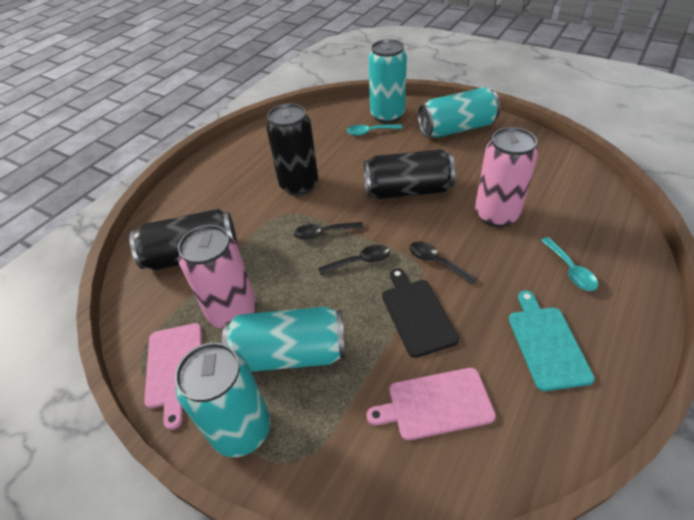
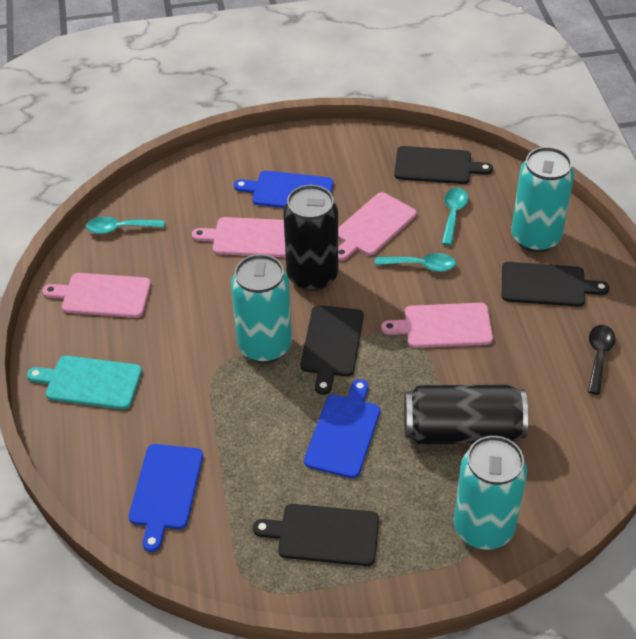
black can: 3 -> 2
black cutting board: 1 -> 4
black spoon: 3 -> 1
blue cutting board: 0 -> 3
pink can: 2 -> 0
pink cutting board: 2 -> 4
turquoise can: 4 -> 3
turquoise spoon: 2 -> 3

